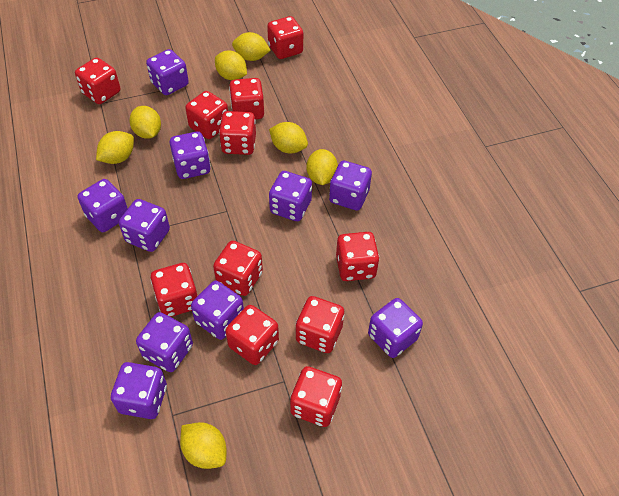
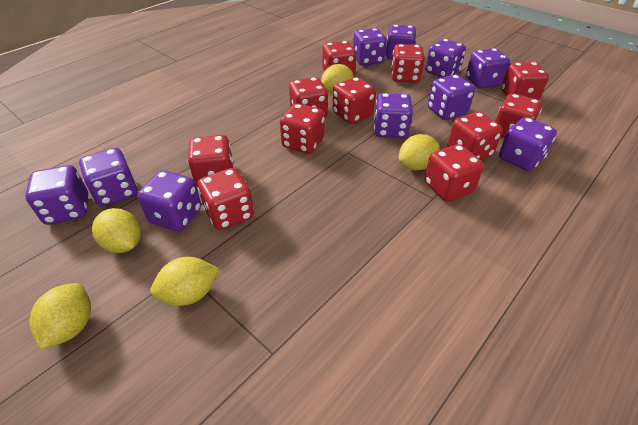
yellow lemon: 7 -> 5

